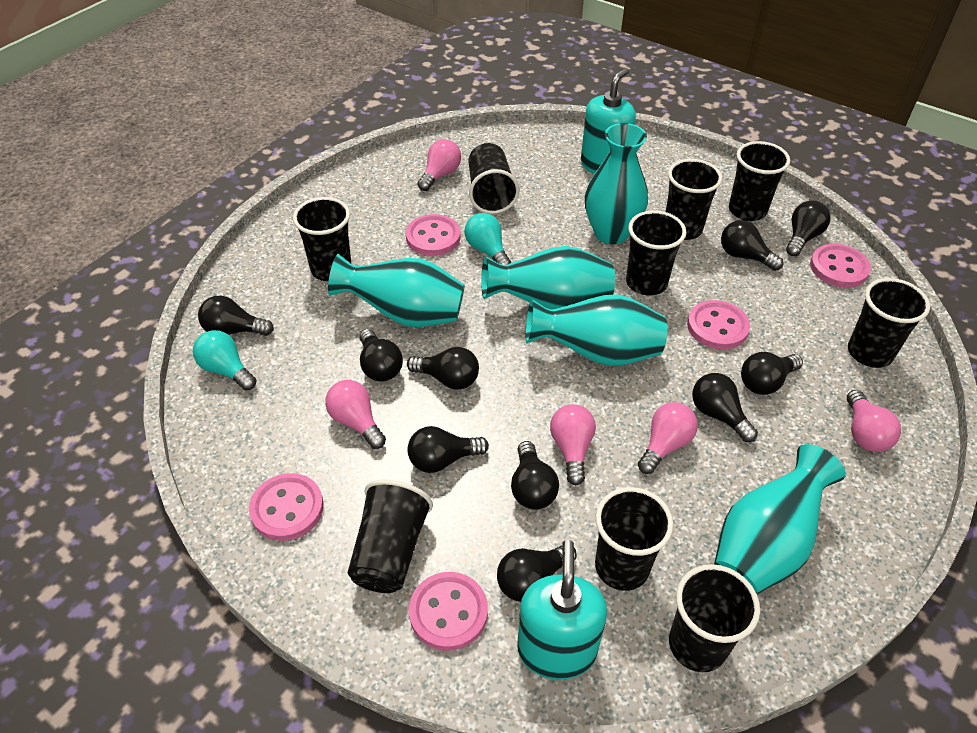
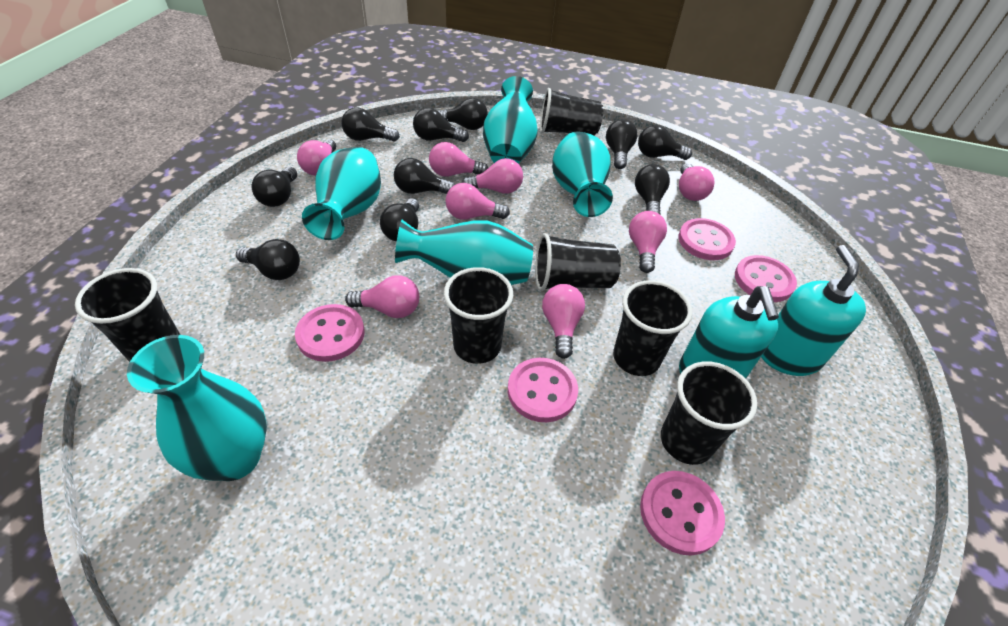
black cup: 9 -> 6
pink light bulb: 5 -> 8
turquoise light bulb: 2 -> 0

